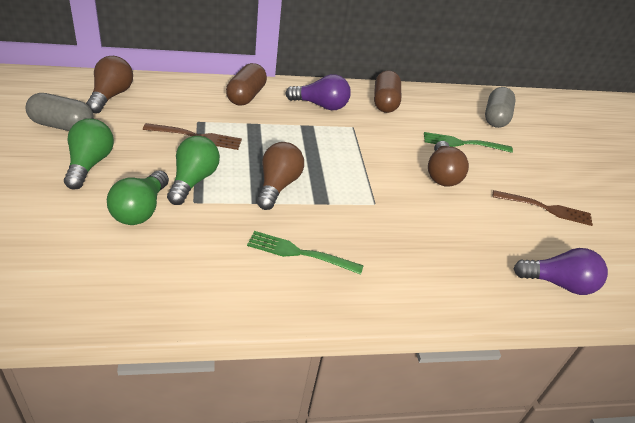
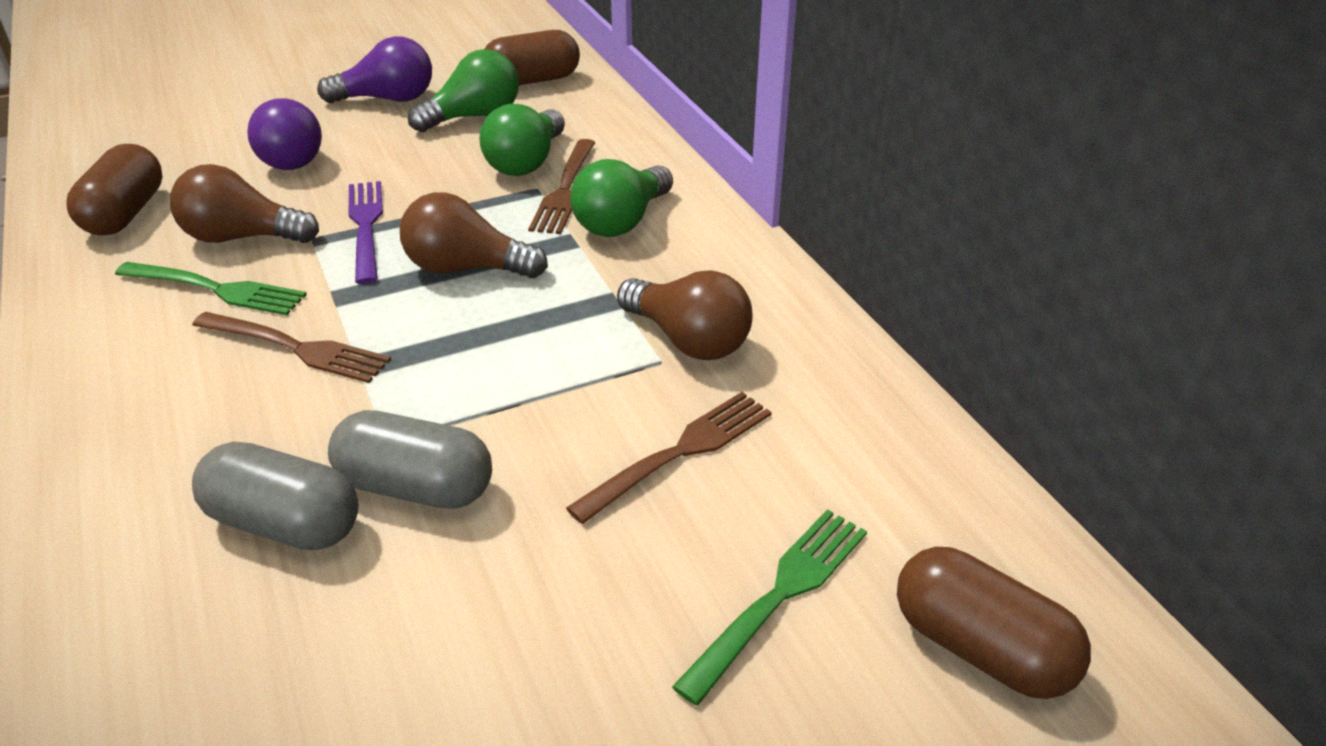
brown capsule: 2 -> 3
brown fork: 2 -> 3
purple fork: 0 -> 1

